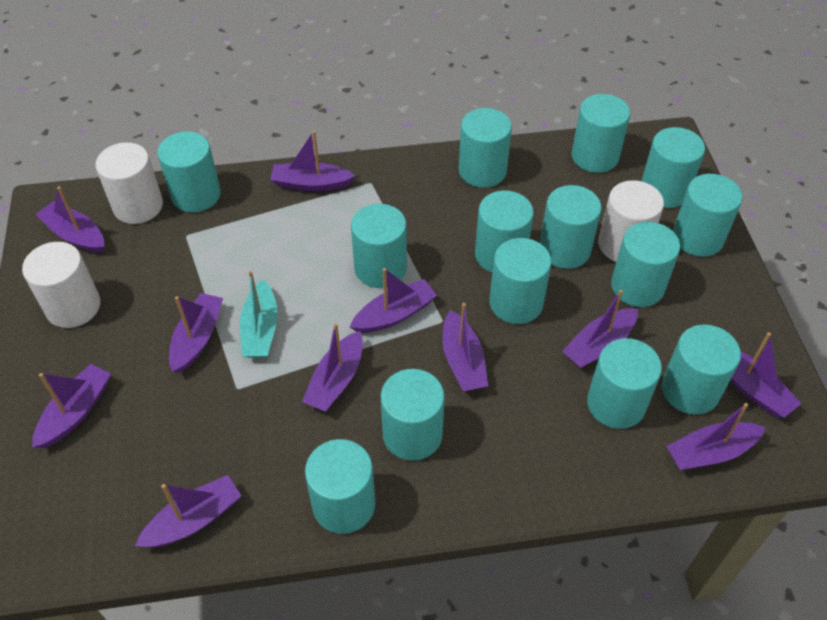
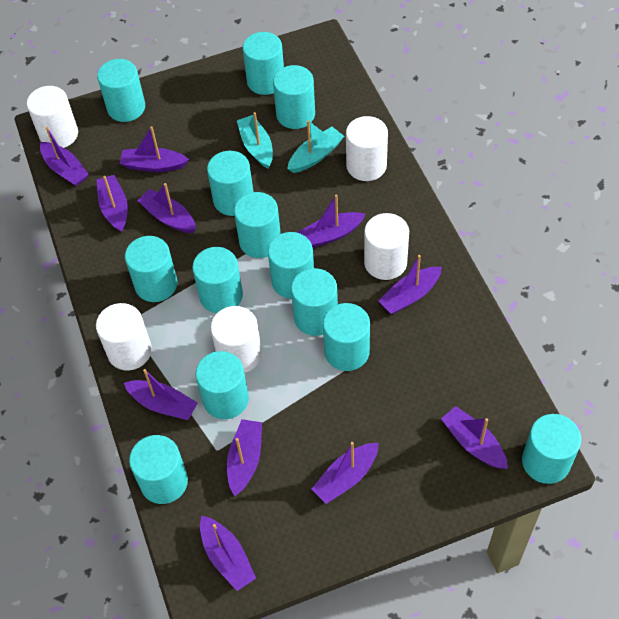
turquoise boat: 1 -> 2
turquoise cylinder: 14 -> 13
white cylinder: 3 -> 5

